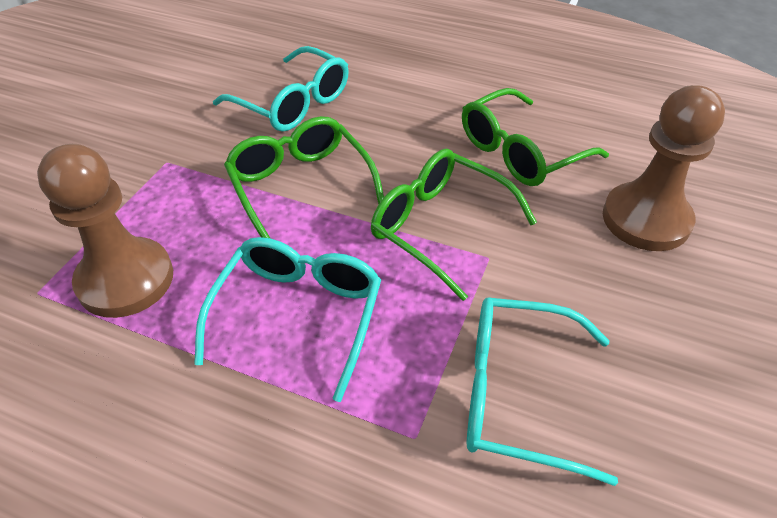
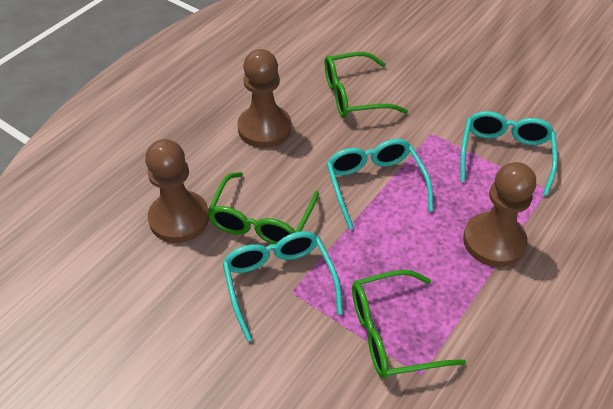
brown pawn: 2 -> 3

